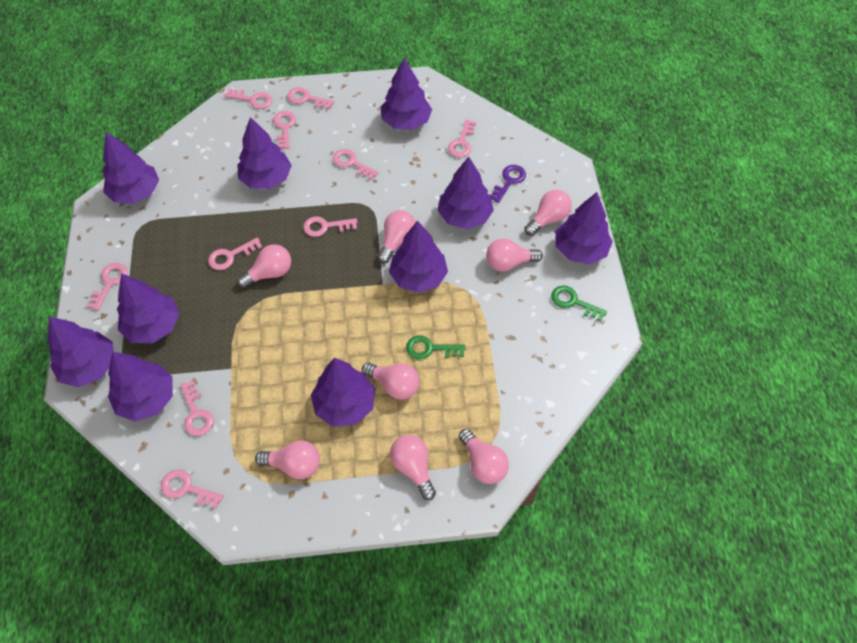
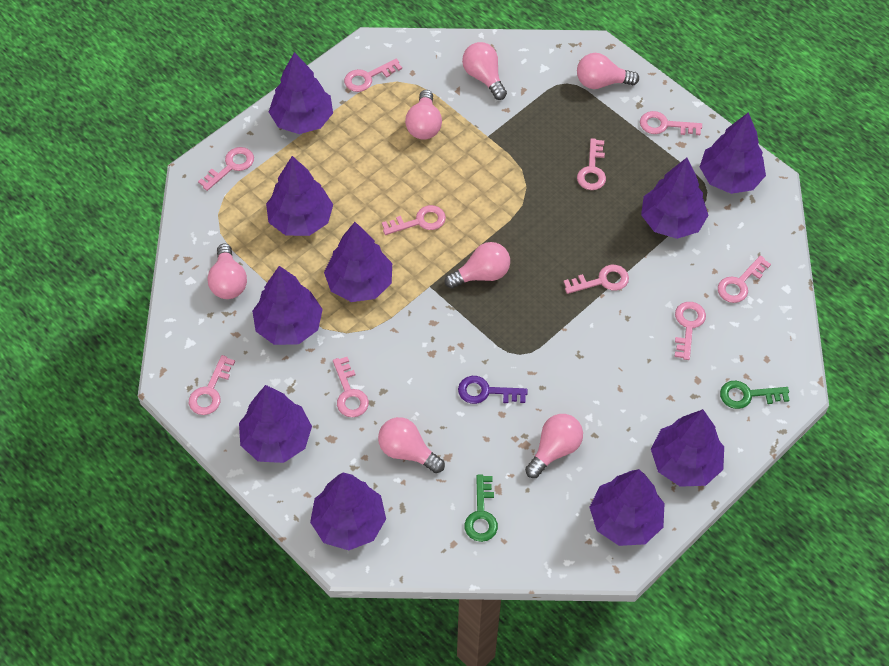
pink light bulb: 8 -> 7

